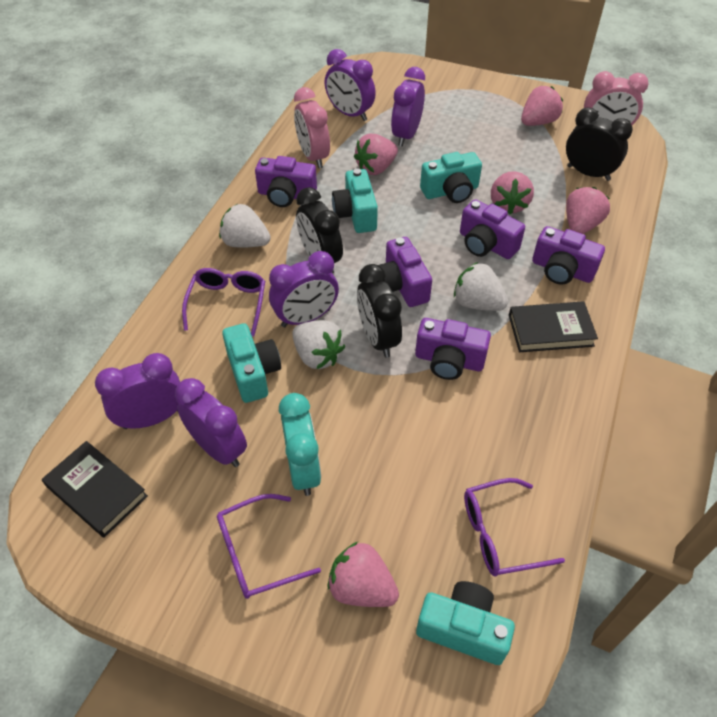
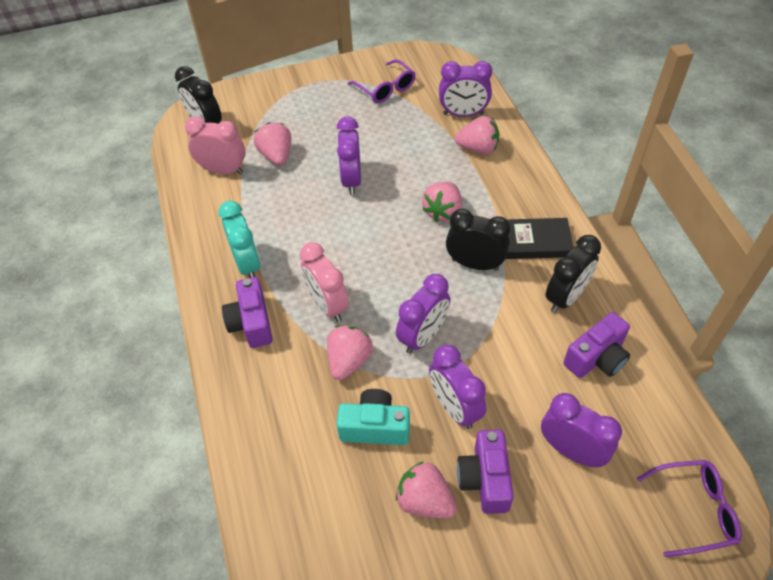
black book: 2 -> 1
purple camera: 5 -> 3
purple glasses: 3 -> 2
turquoise camera: 4 -> 1
white strawberry: 3 -> 0

